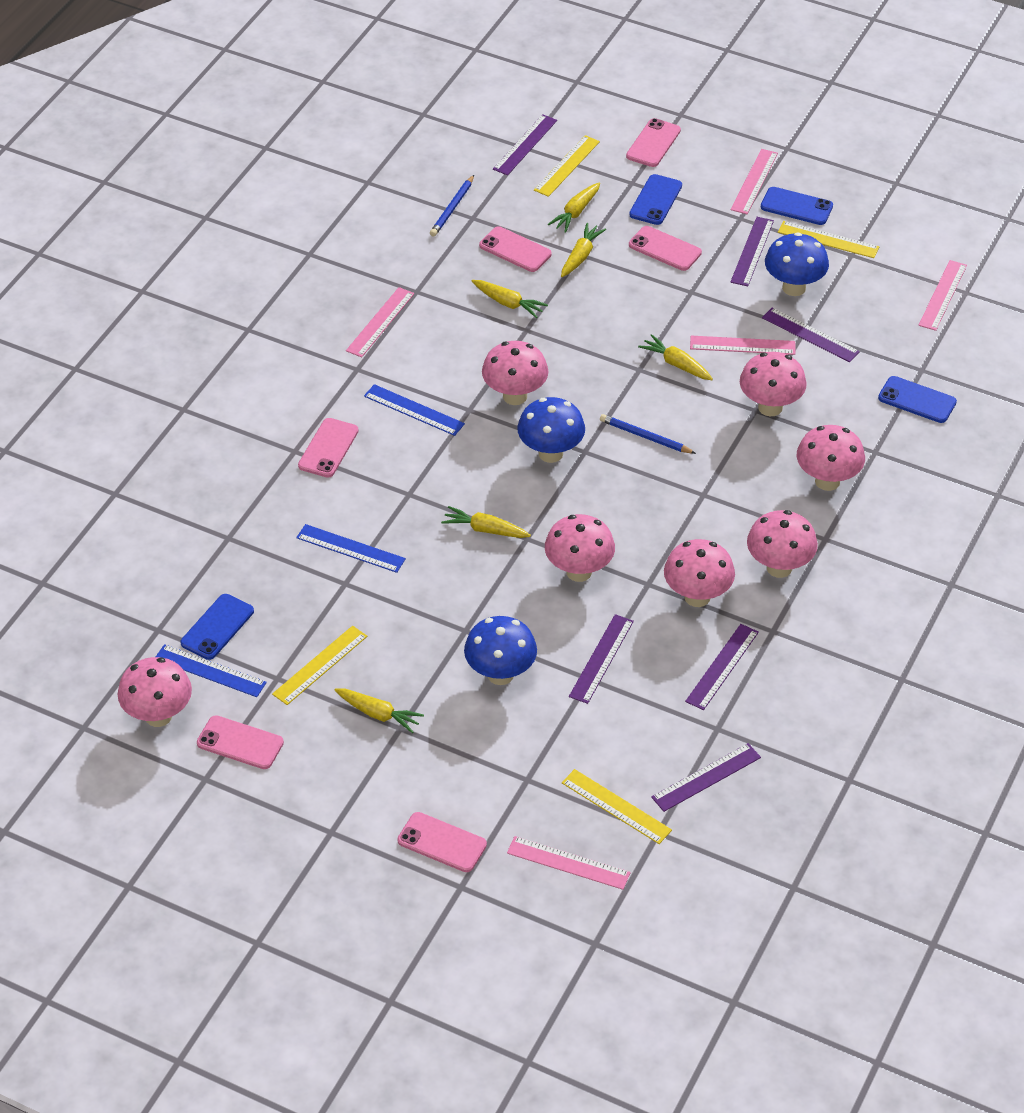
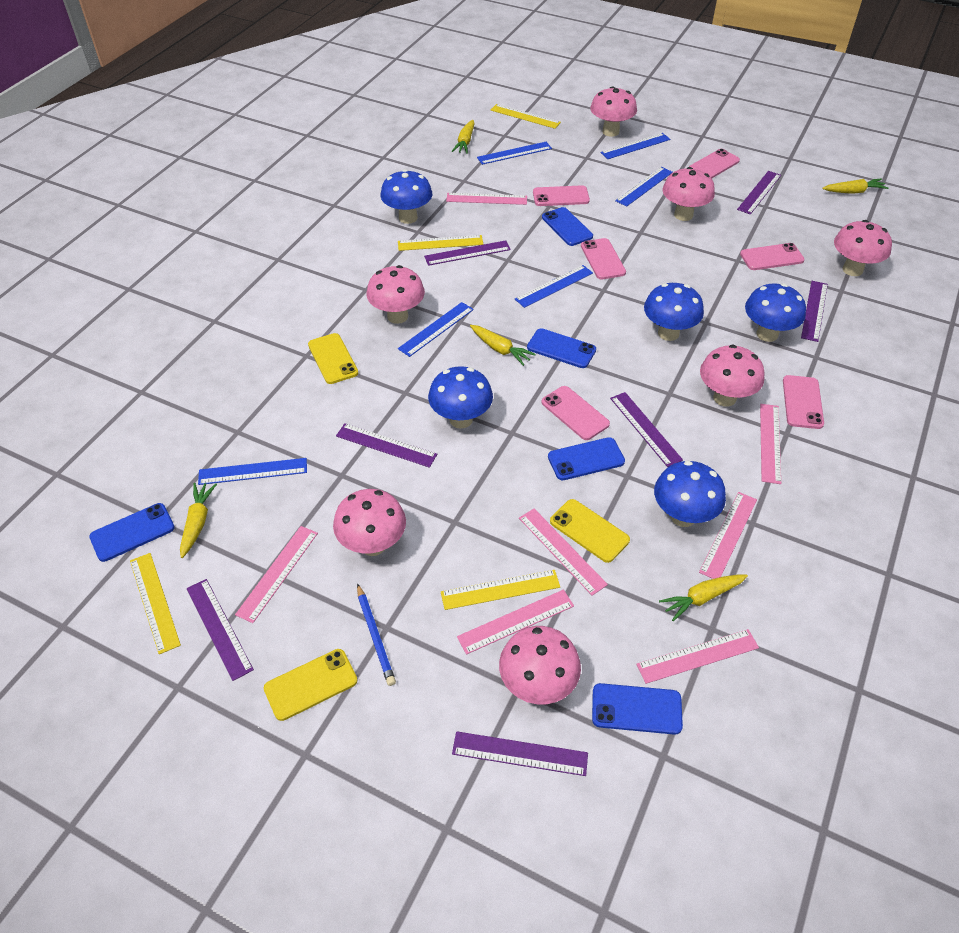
blue mushroom: 3 -> 5
blue pencil: 2 -> 1
blue phone: 4 -> 5
blue ruler: 3 -> 6
pink ruler: 5 -> 7
purple ruler: 6 -> 7
yellow carrot: 6 -> 5
yellow phone: 0 -> 3

